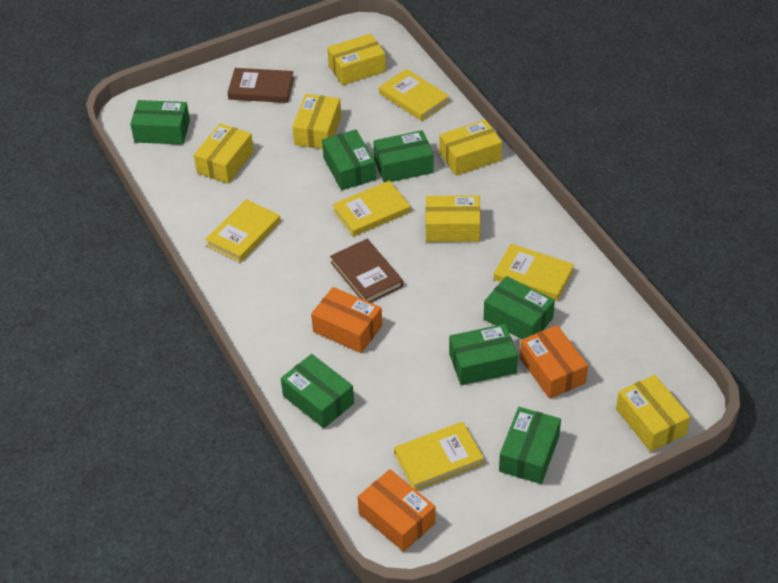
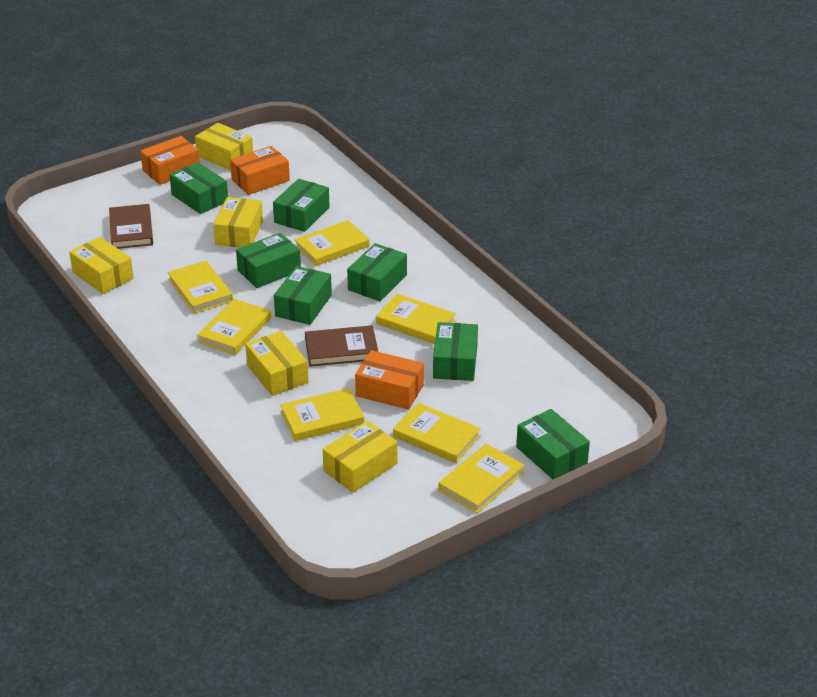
yellow book: 5 -> 7
yellow box: 6 -> 5

